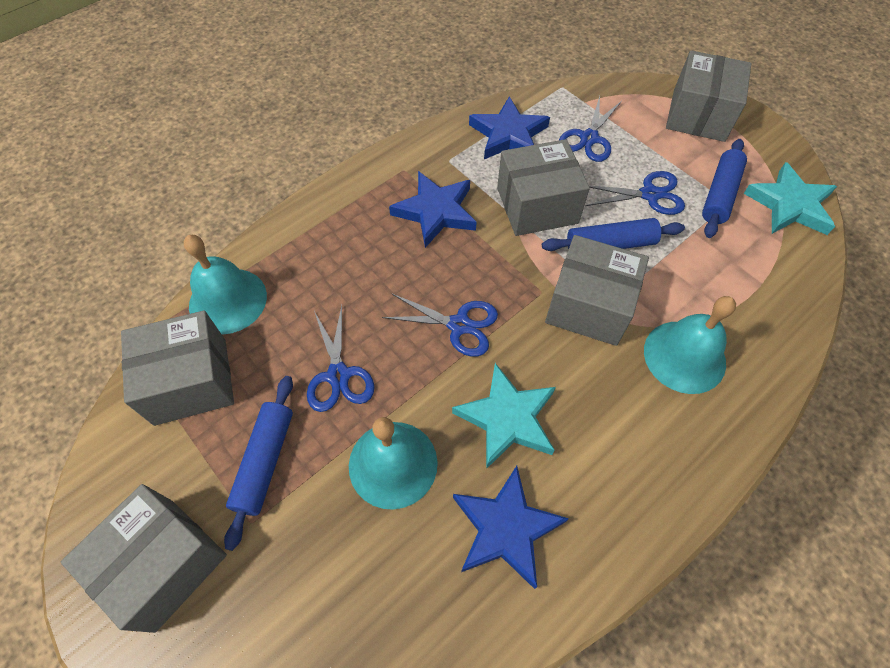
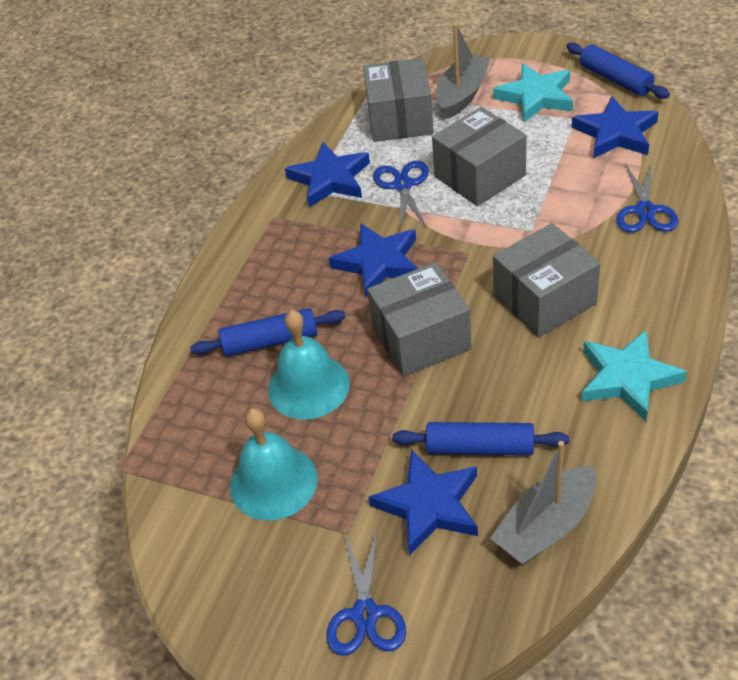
blue scissors: 4 -> 3
blue star: 3 -> 4
grey boat: 0 -> 2
grey box: 5 -> 4
turquoise bell: 3 -> 2

